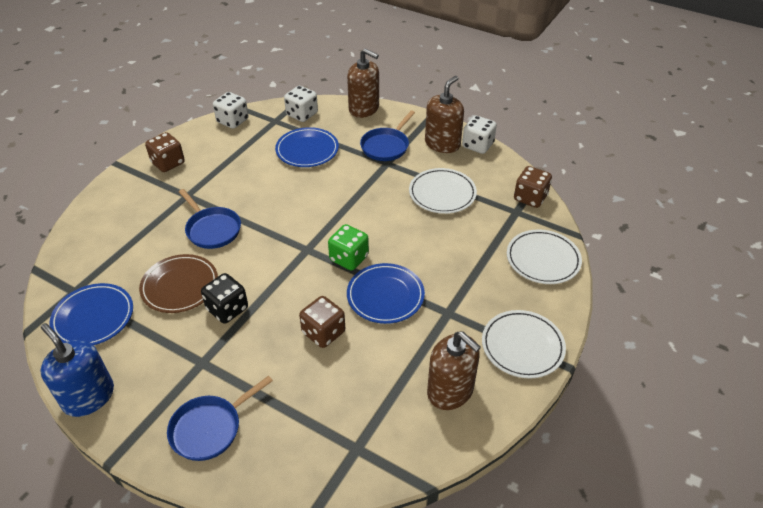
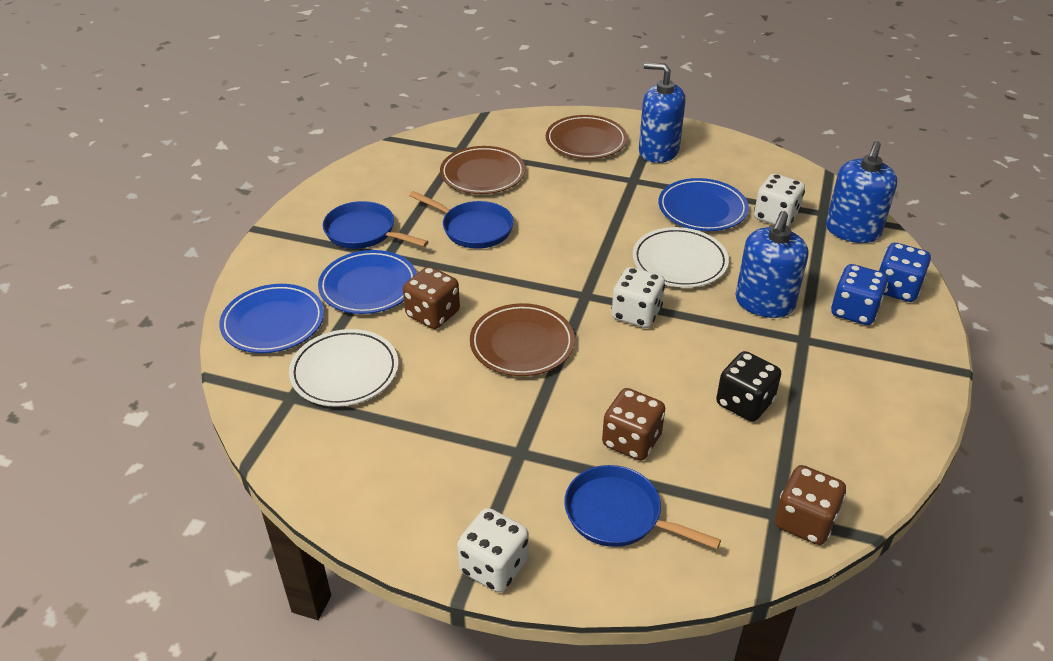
blue dice: 0 -> 2
blue soap dispenser: 1 -> 3
brown plate: 1 -> 3
brown soap dispenser: 3 -> 0
green dice: 1 -> 0
white plate: 3 -> 2

